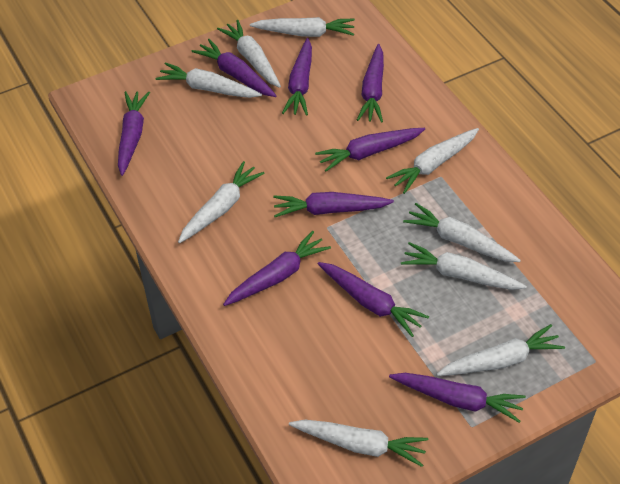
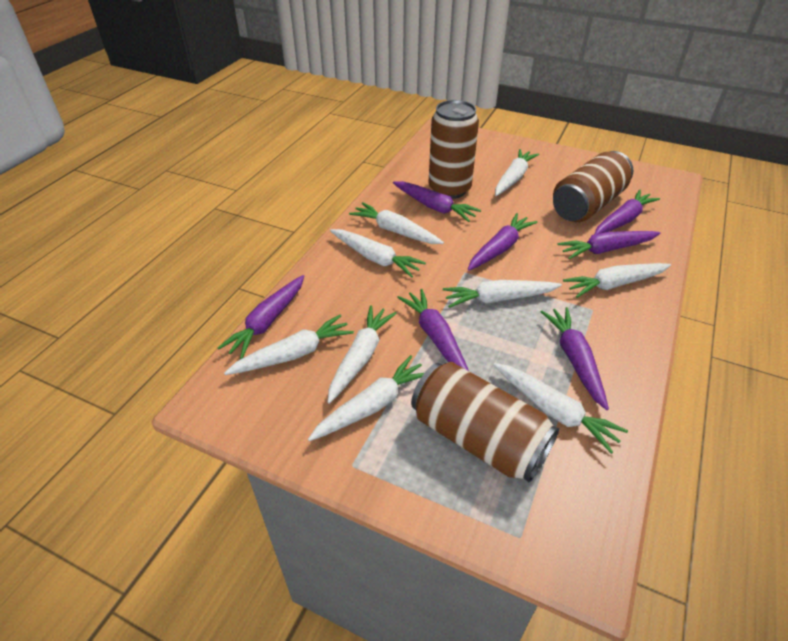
brown can: 0 -> 3
purple carrot: 9 -> 7

